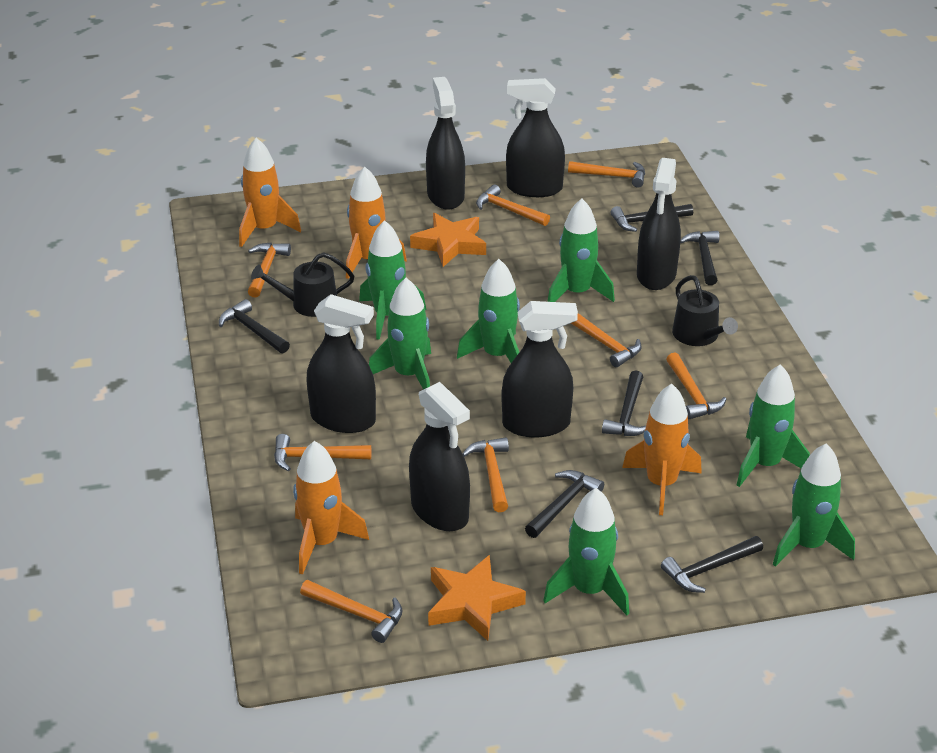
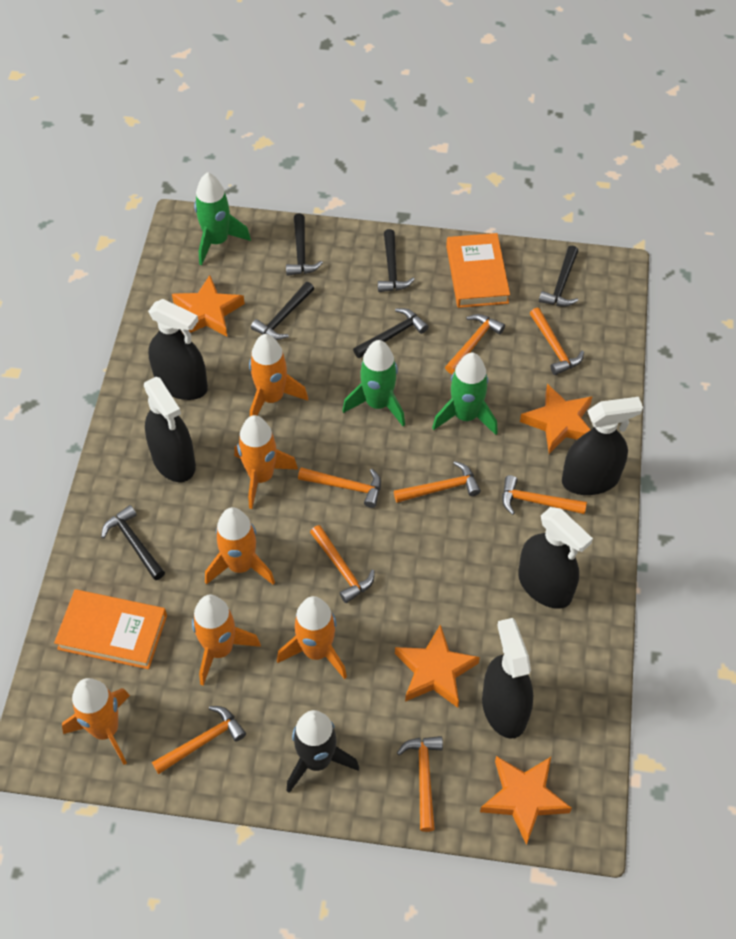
black rocket: 0 -> 1
black spray bottle: 6 -> 5
black watering can: 2 -> 0
green rocket: 7 -> 3
orange book: 0 -> 2
orange rocket: 4 -> 6
orange star: 2 -> 4

